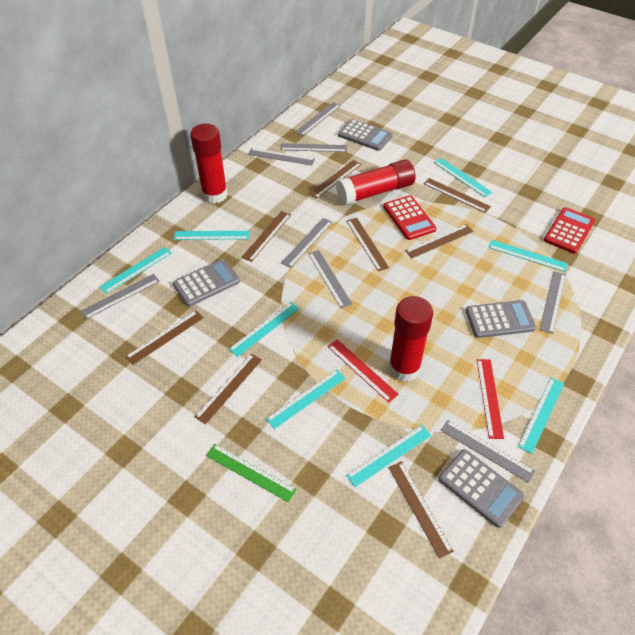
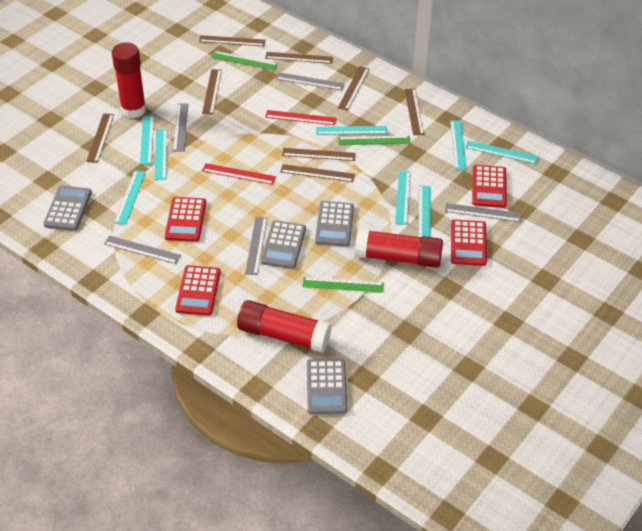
green ruler: 1 -> 3
grey ruler: 8 -> 5
red calculator: 2 -> 4

